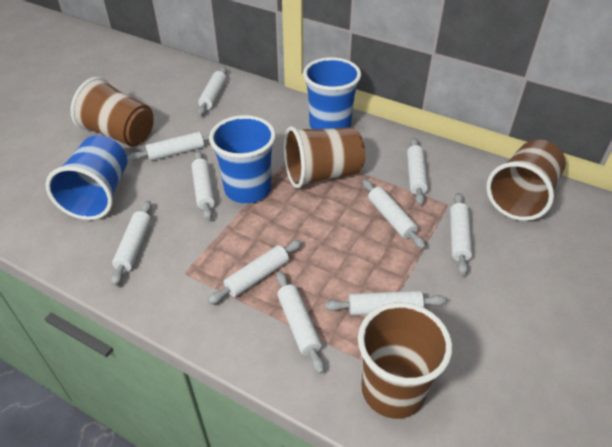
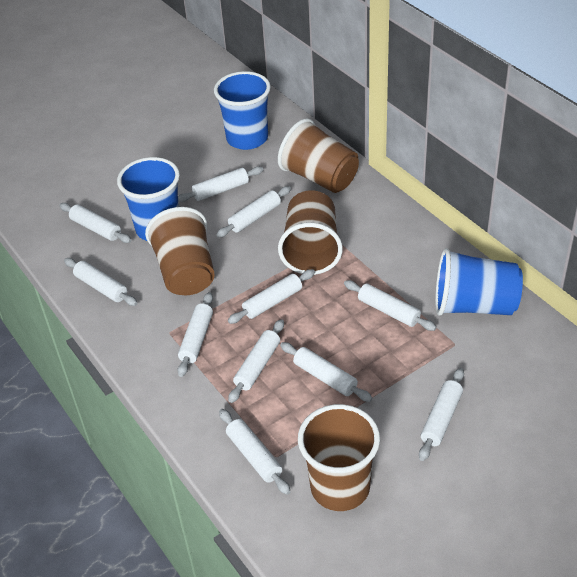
white rolling pin: 10 -> 11

